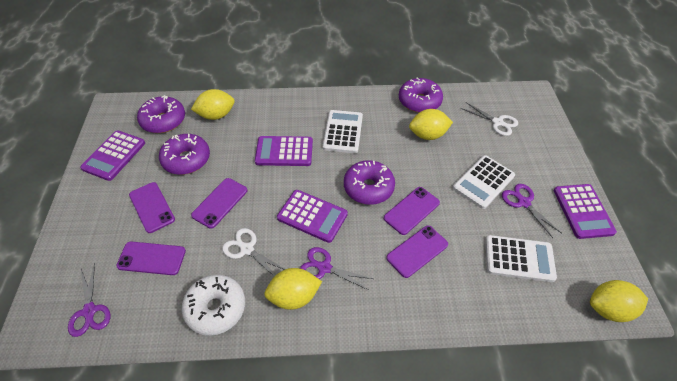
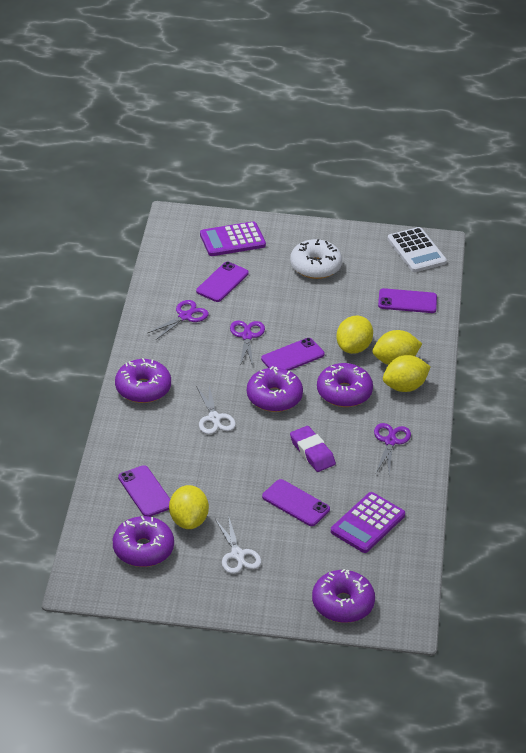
purple calculator: 4 -> 2
purple donut: 4 -> 5
purple eraser: 0 -> 1
white calculator: 3 -> 1

